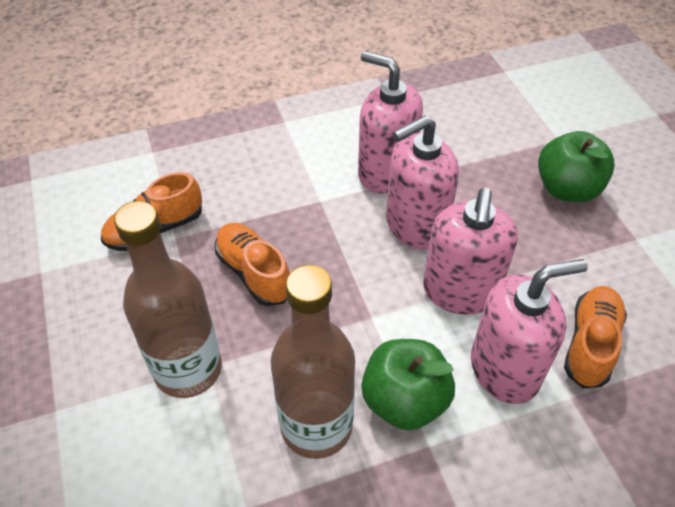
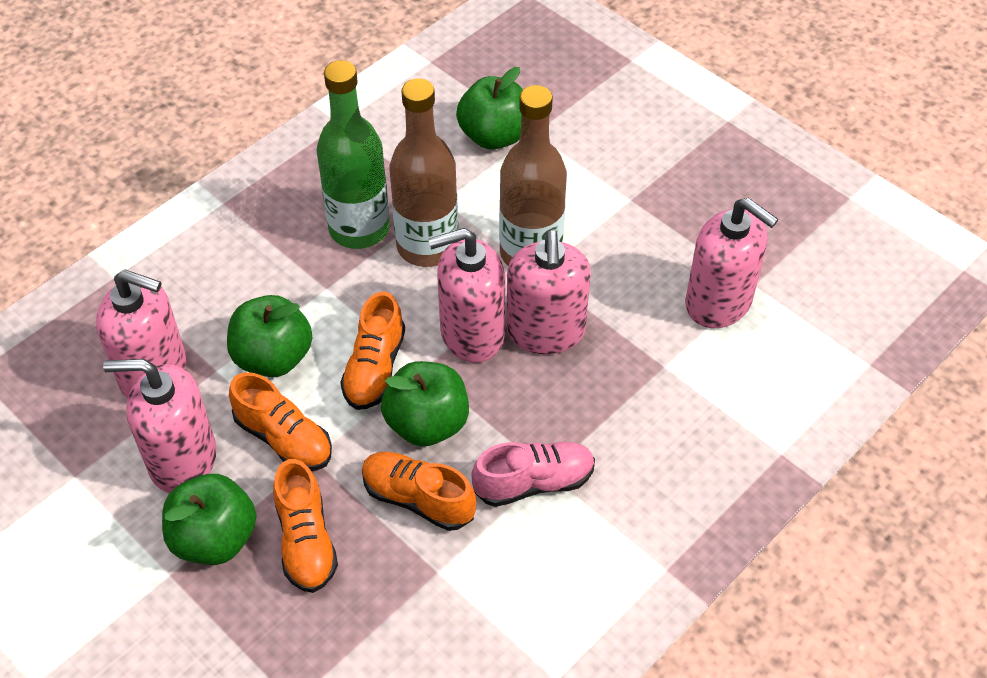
green apple: 2 -> 4
green bottle: 0 -> 1
orange shoe: 3 -> 4
pink shoe: 0 -> 1
pink soap dispenser: 4 -> 5

